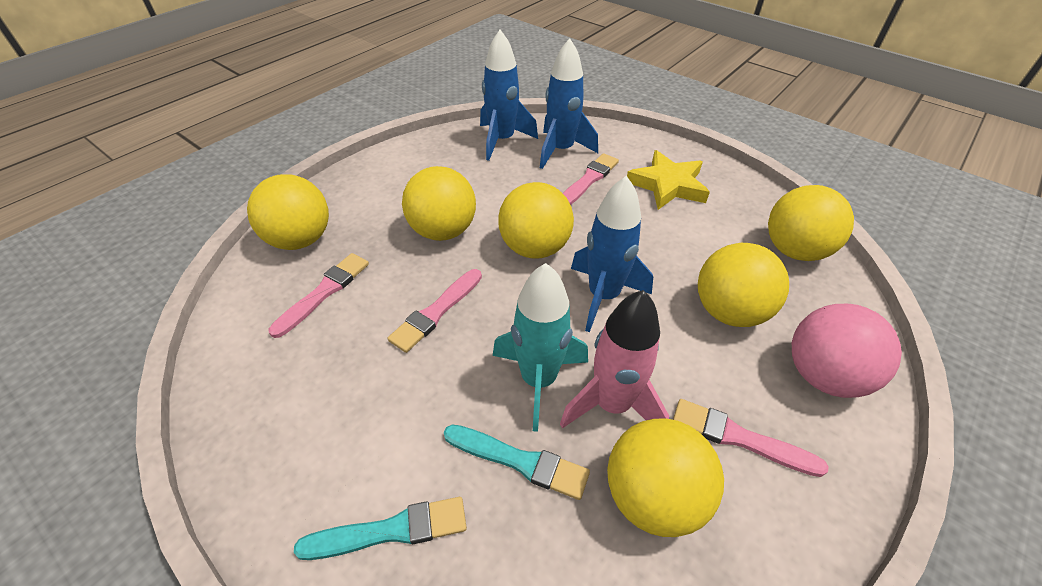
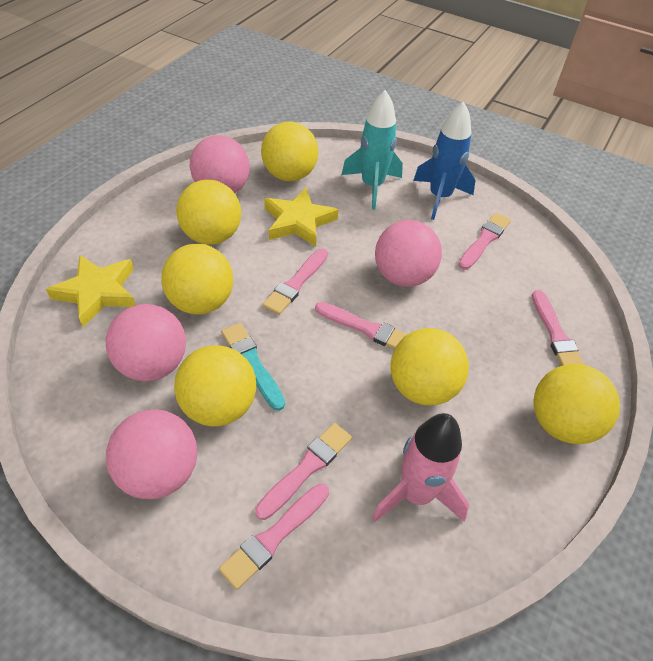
blue rocket: 3 -> 1
pink ball: 1 -> 4
pink brush: 4 -> 6
turquoise brush: 2 -> 1
yellow star: 1 -> 2

